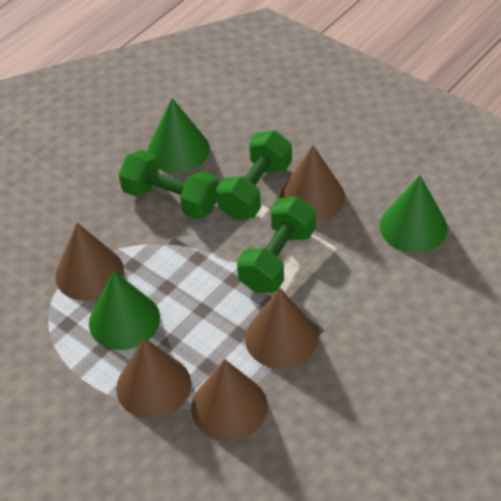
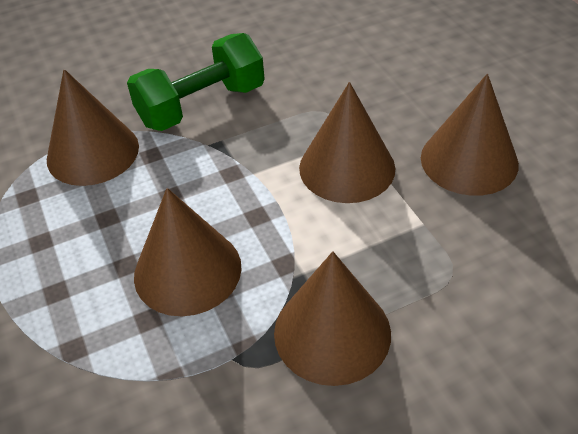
green cone: 3 -> 0
green dumbbell: 3 -> 1

